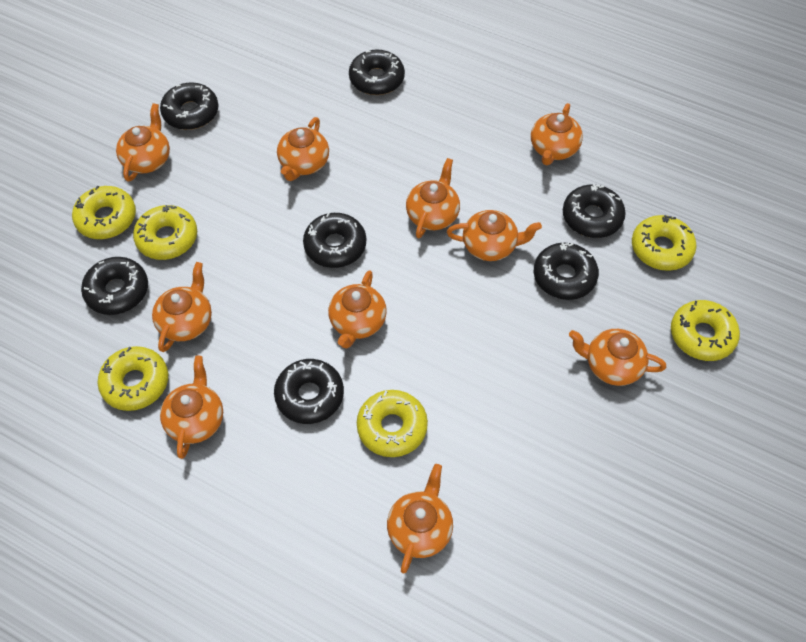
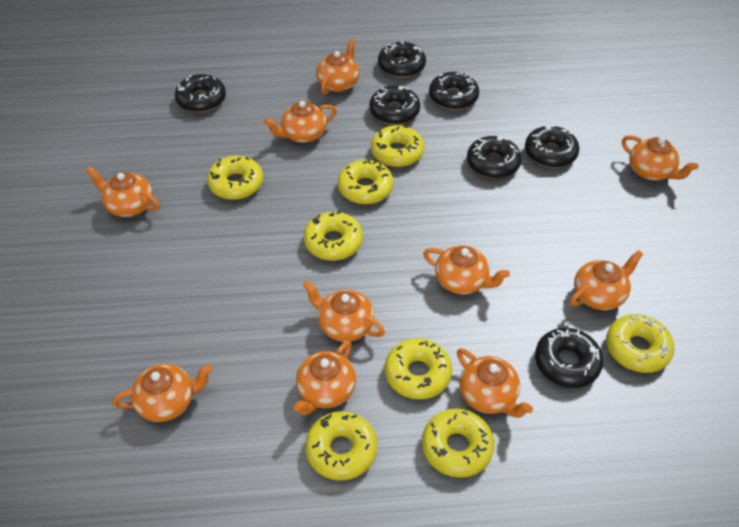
yellow donut: 6 -> 8

